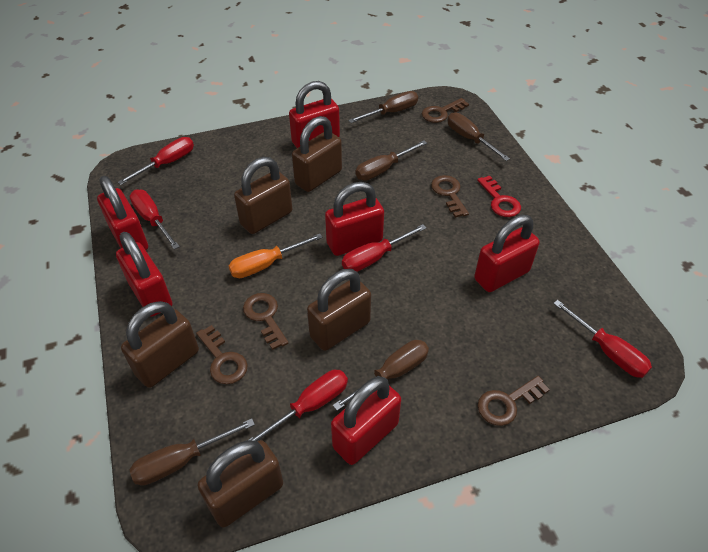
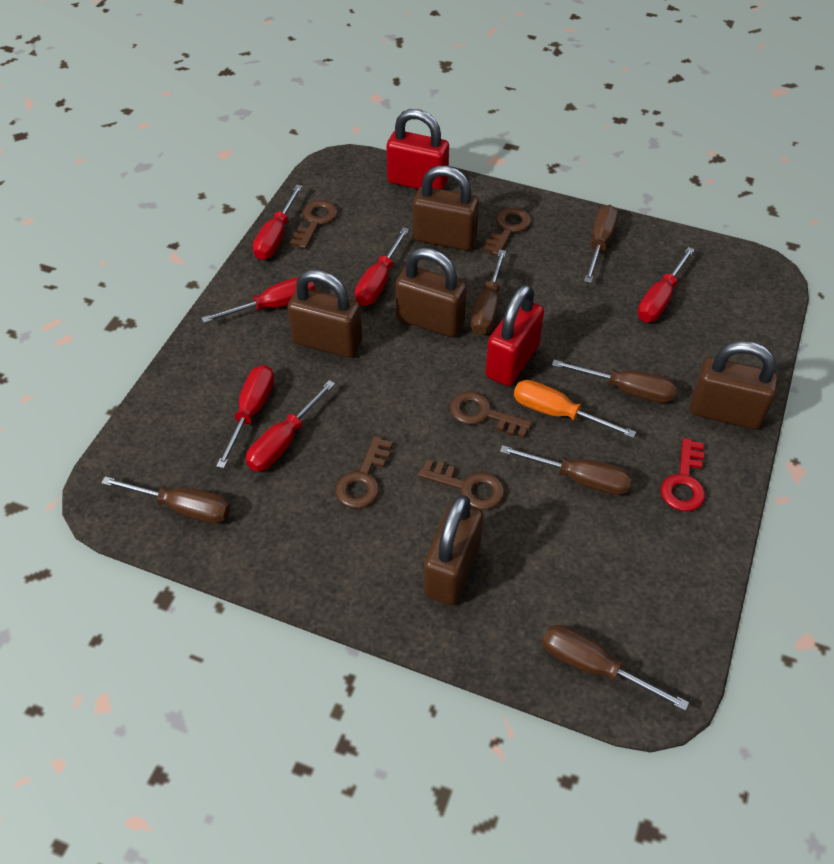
brown screwdriver: 5 -> 6
red padlock: 6 -> 2
red screwdriver: 5 -> 6

